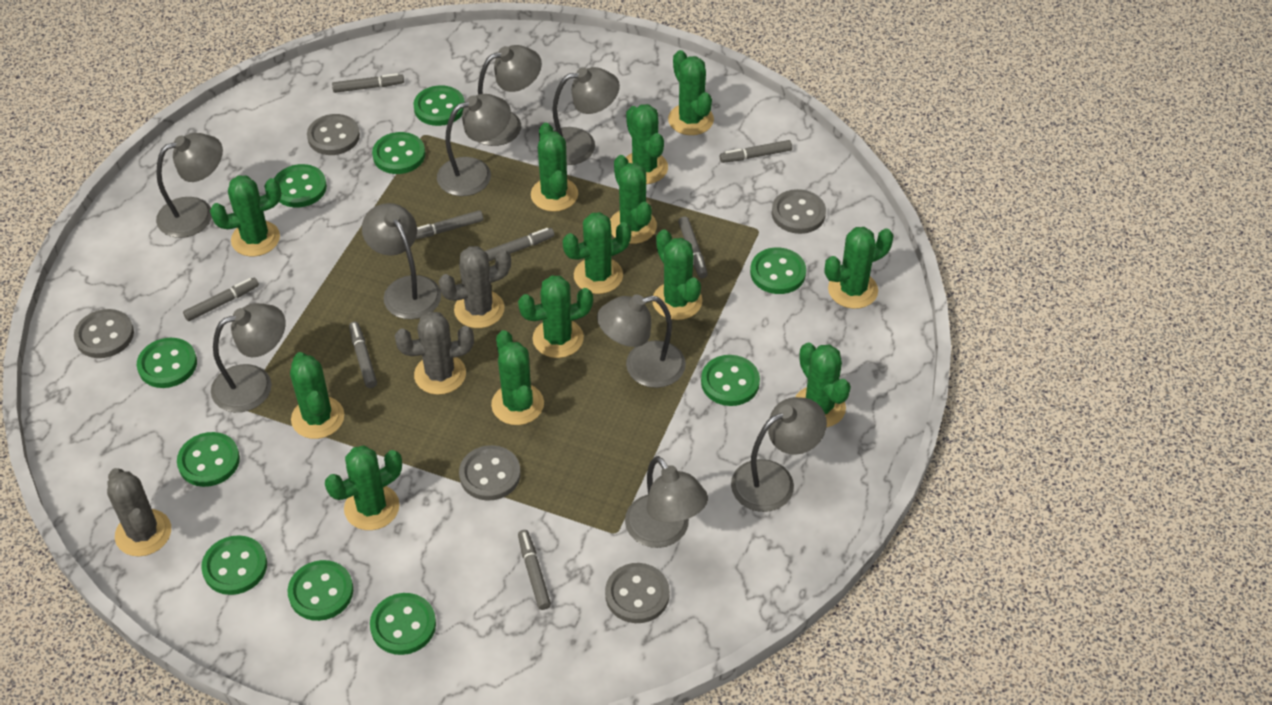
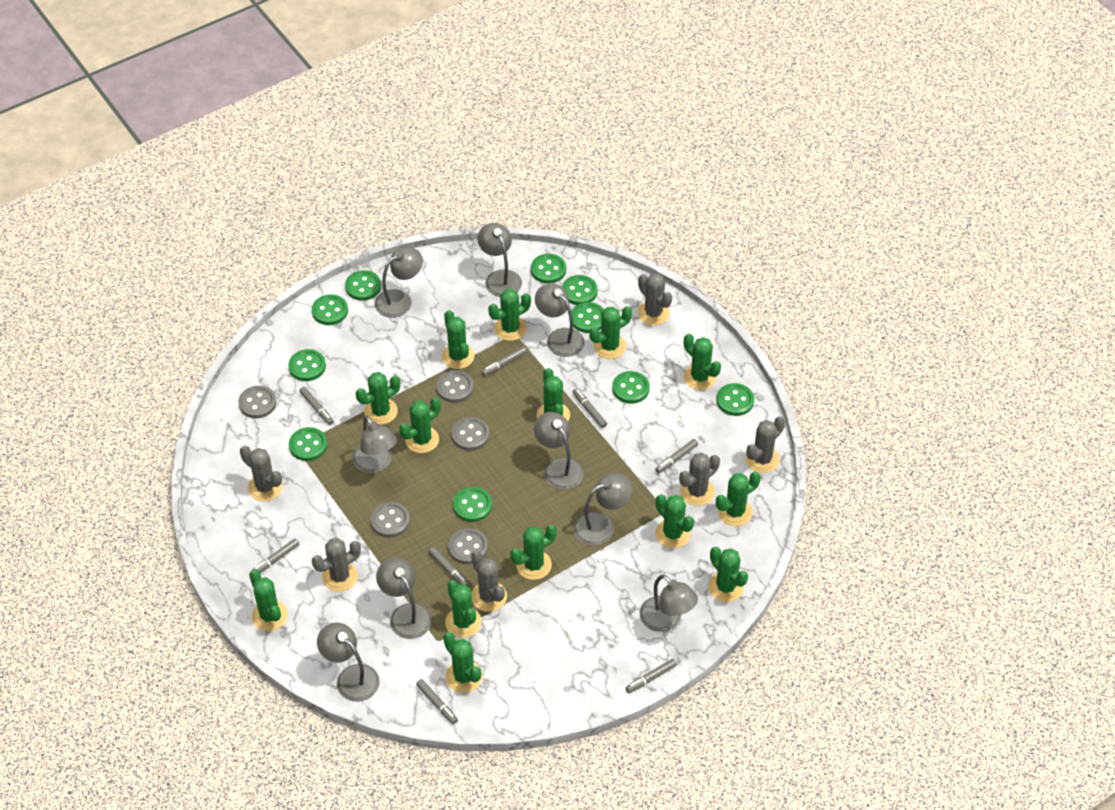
green cactus: 13 -> 14
grey cactus: 3 -> 6

